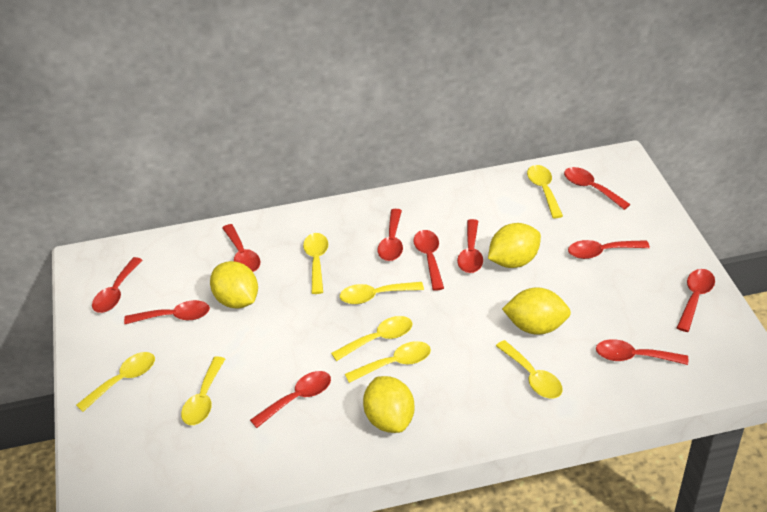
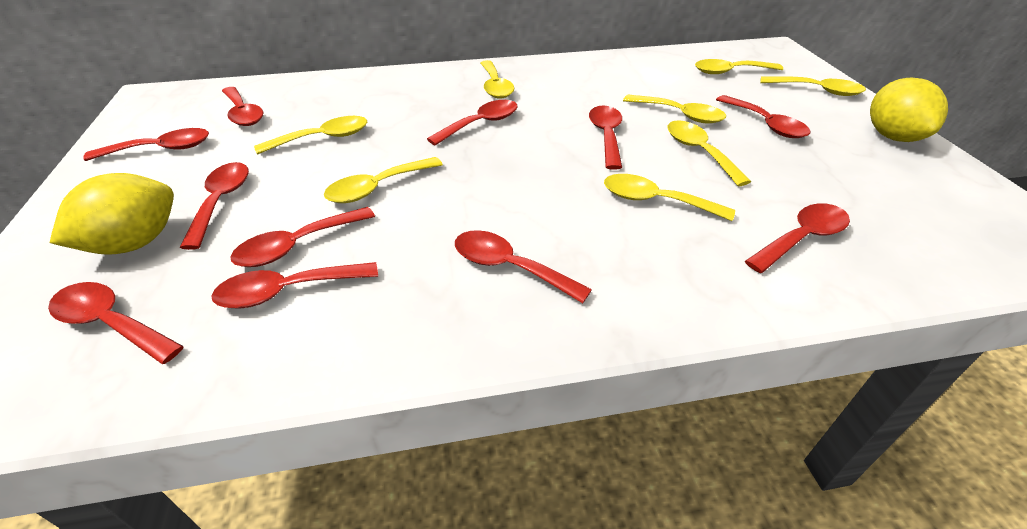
yellow lemon: 4 -> 2

